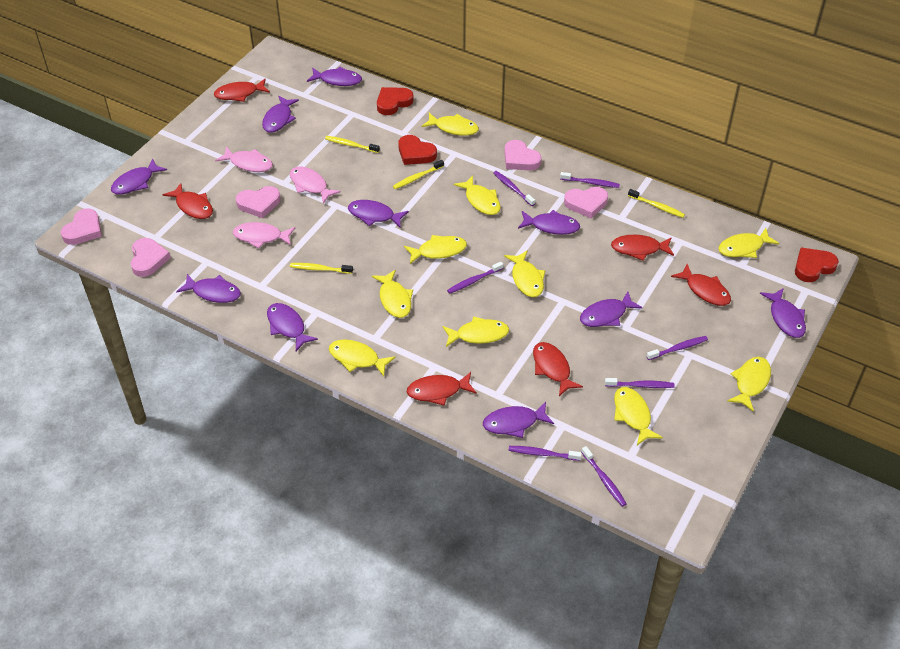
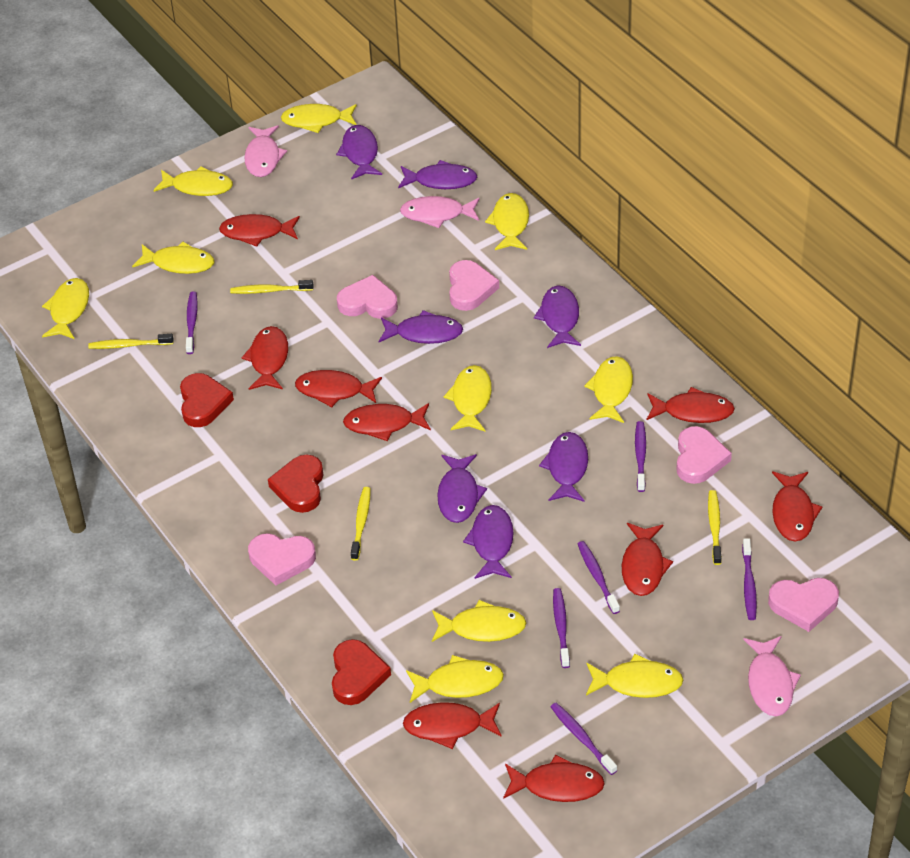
purple fish: 10 -> 7
purple toothbrush: 7 -> 6
red fish: 6 -> 9

